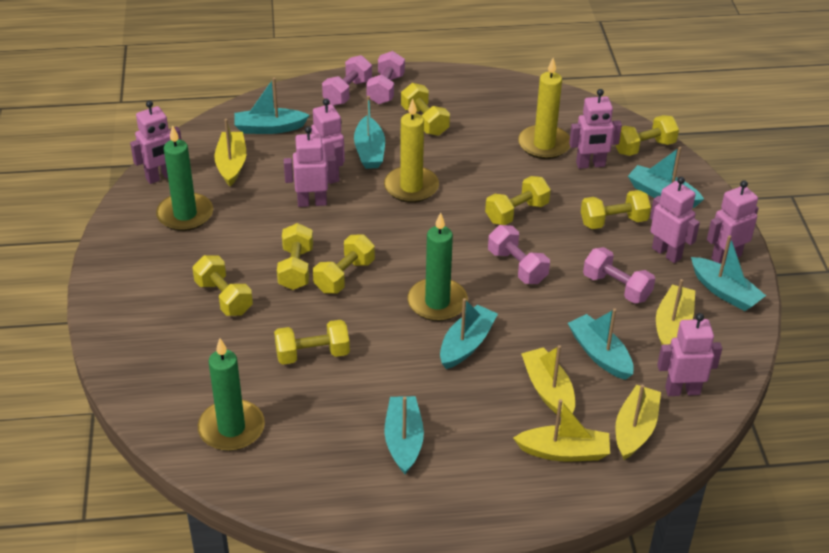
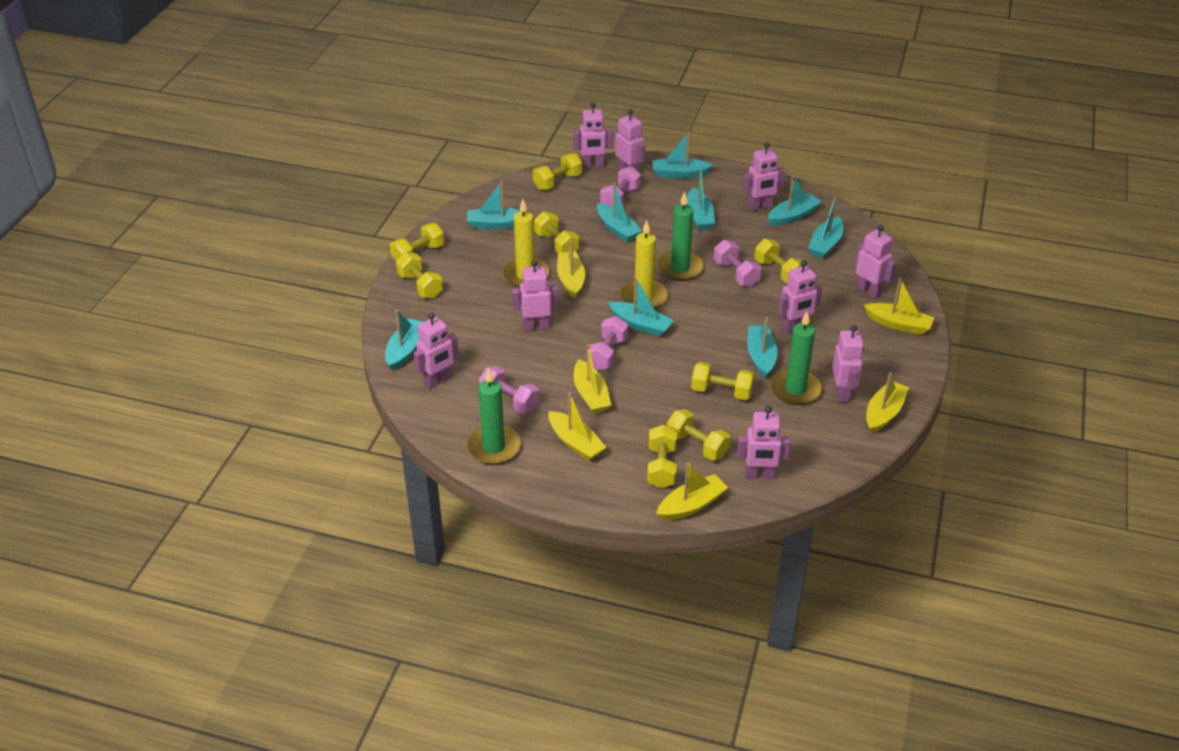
pink robot: 7 -> 9
turquoise boat: 7 -> 9
yellow boat: 5 -> 6

